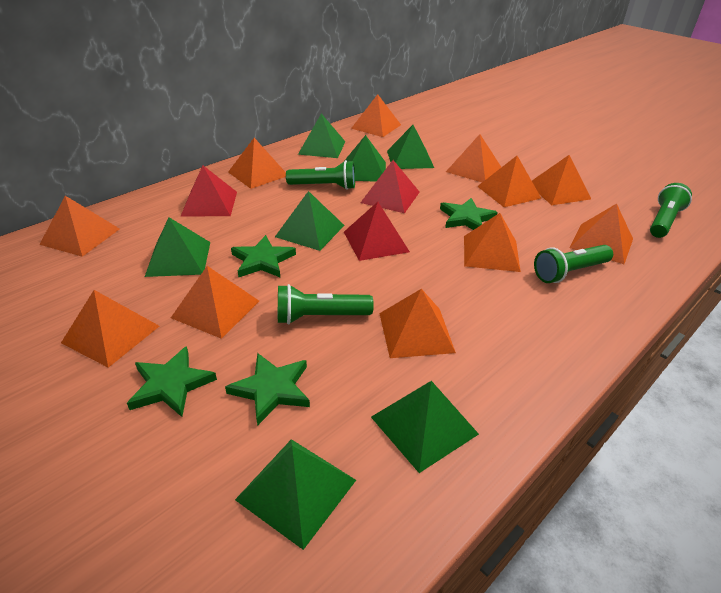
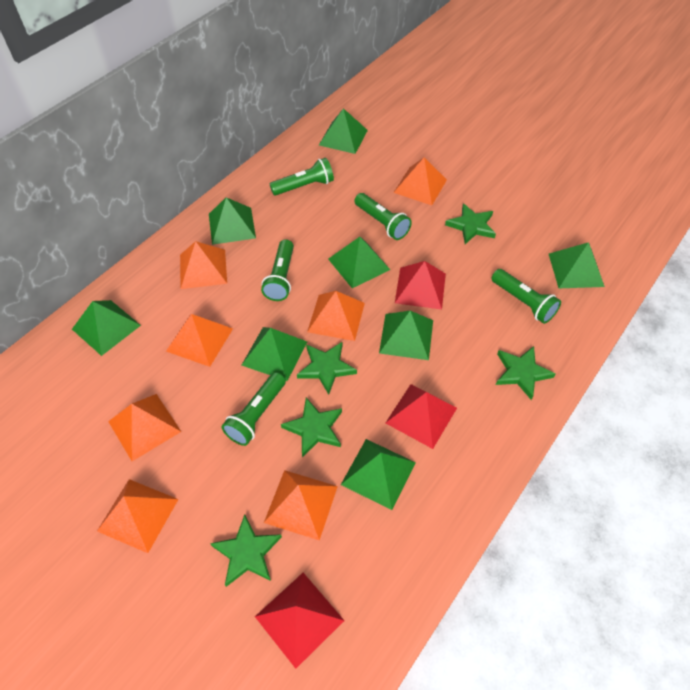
green flashlight: 4 -> 5
green pyramid: 7 -> 8
green star: 4 -> 5
orange pyramid: 11 -> 7

